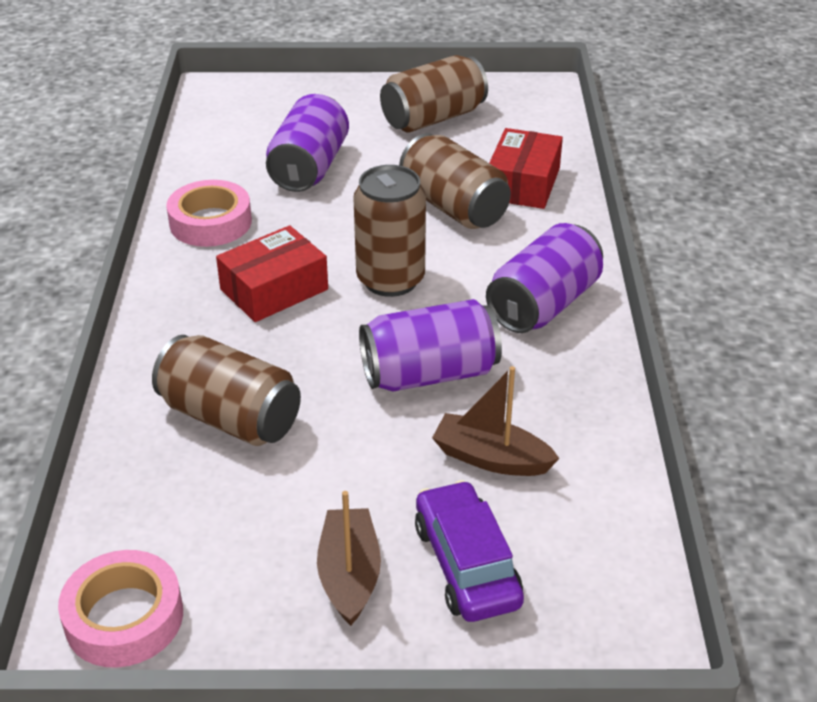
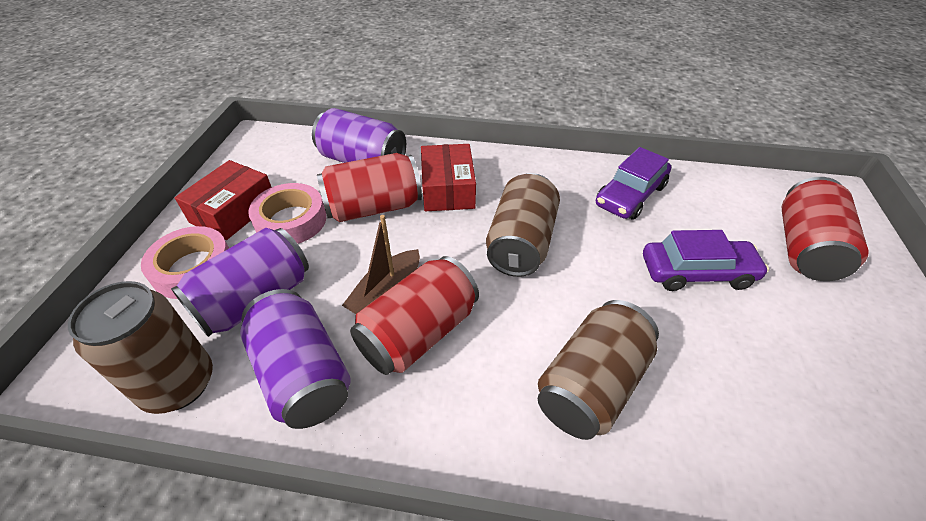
brown boat: 2 -> 1
brown can: 4 -> 3
purple car: 1 -> 2
red can: 0 -> 3

